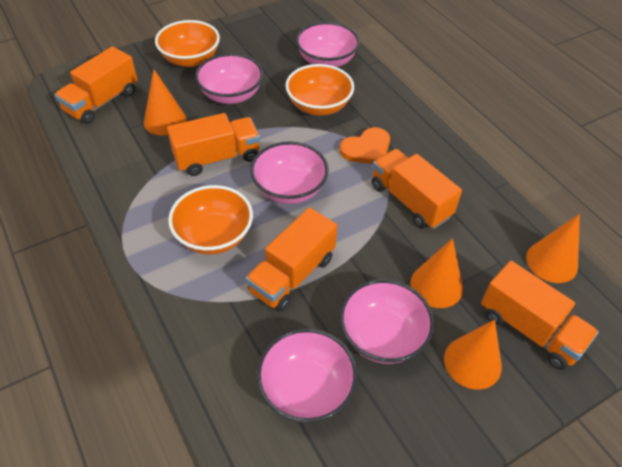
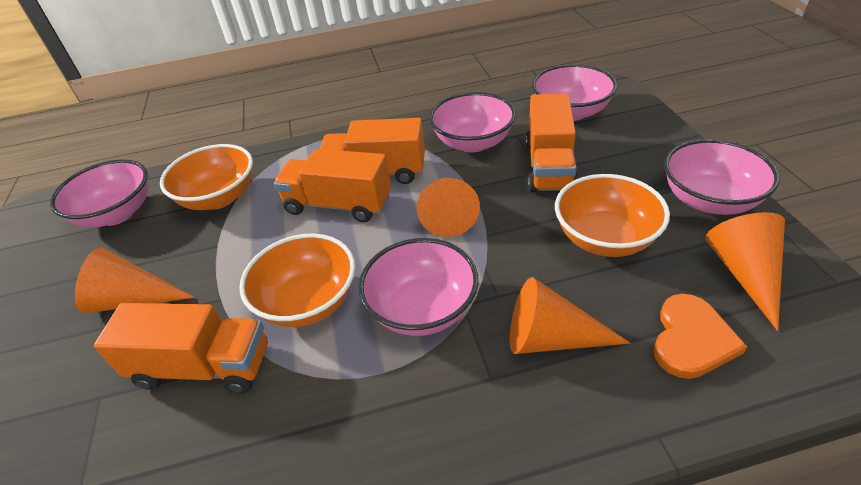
orange truck: 5 -> 4

